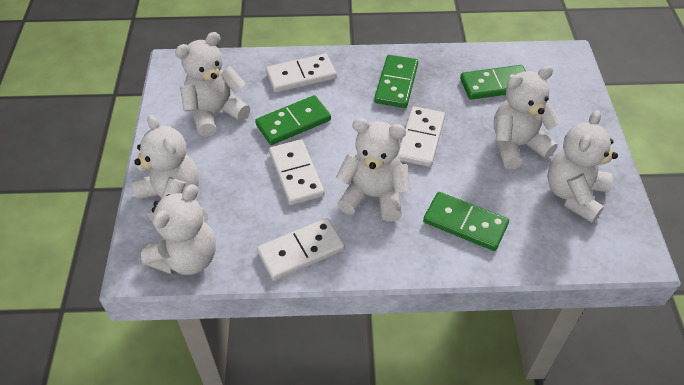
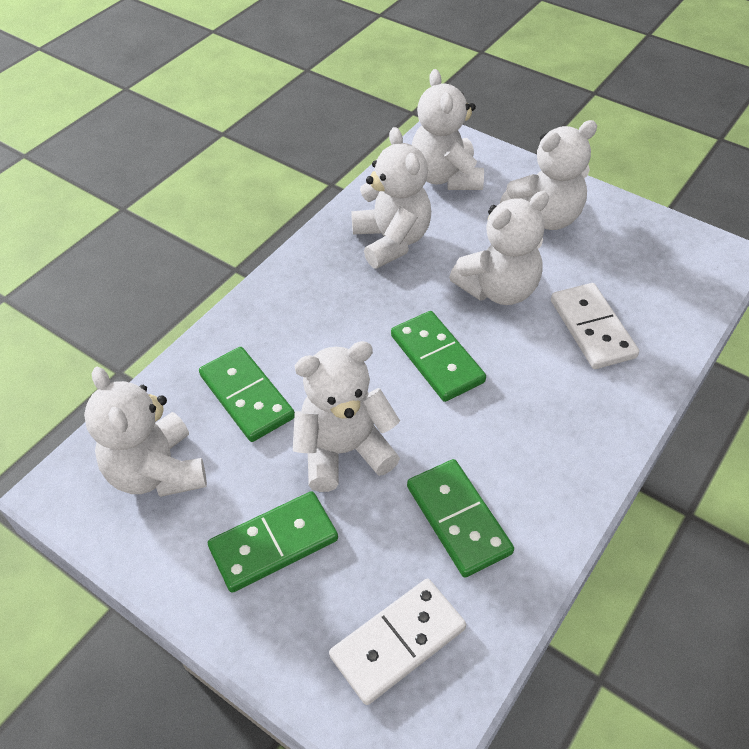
white domino: 4 -> 2

